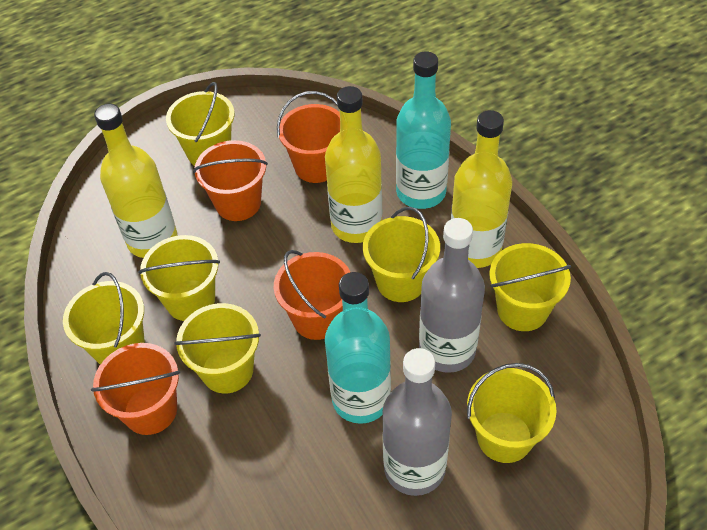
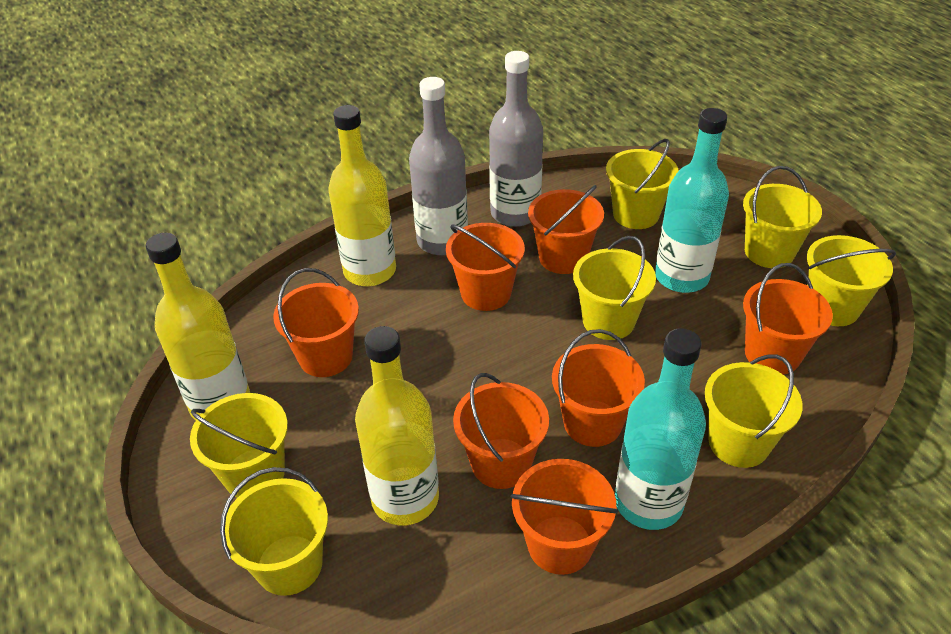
orange bucket: 4 -> 7

